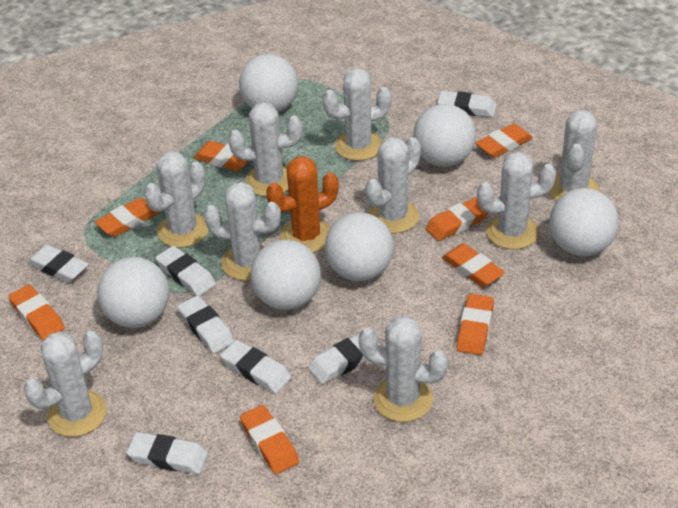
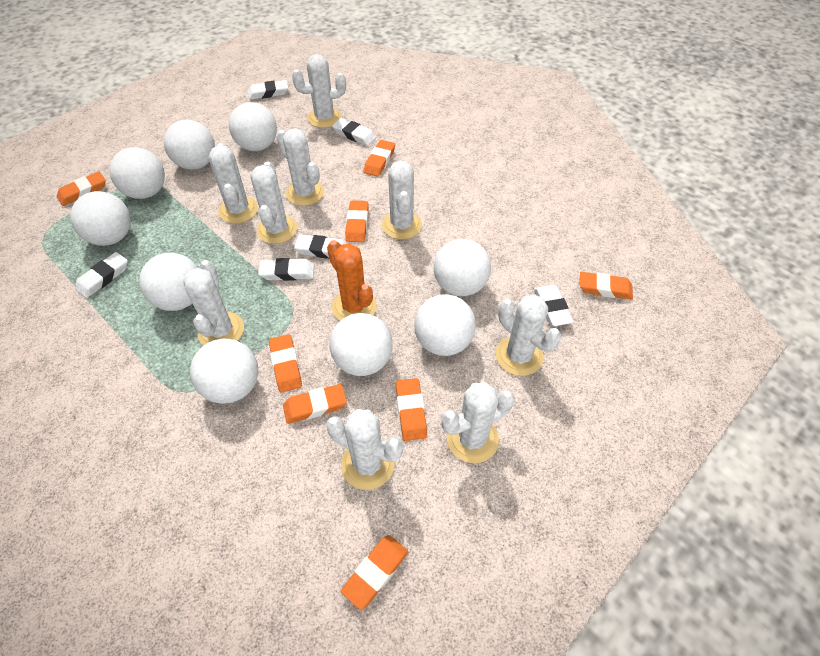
white ball: 6 -> 9
white eraser: 7 -> 6

